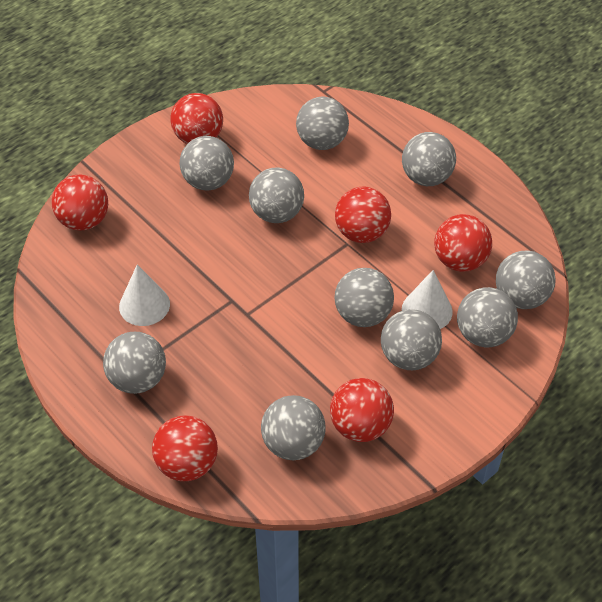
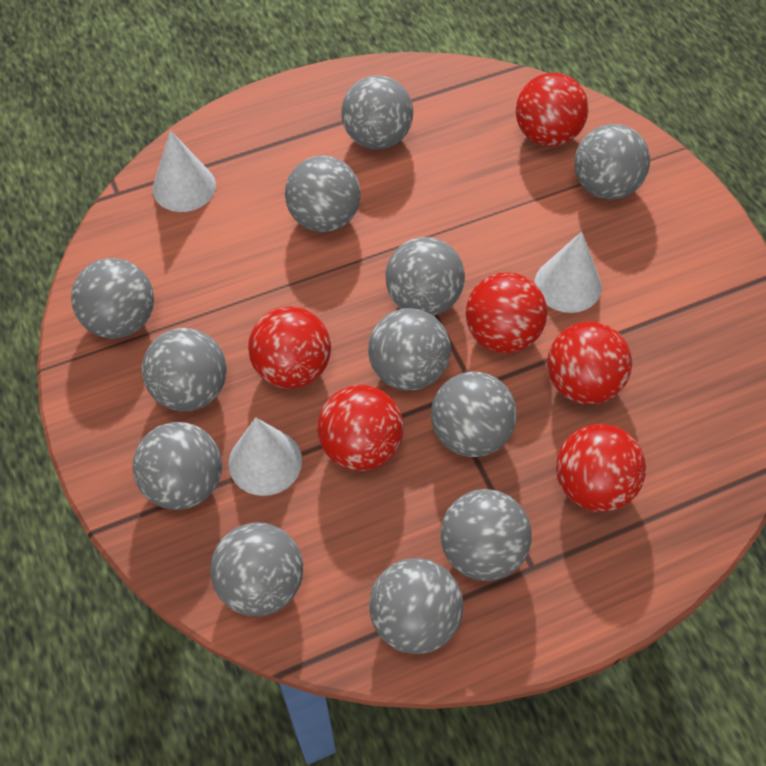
grey ball: 10 -> 12
white cone: 2 -> 3

